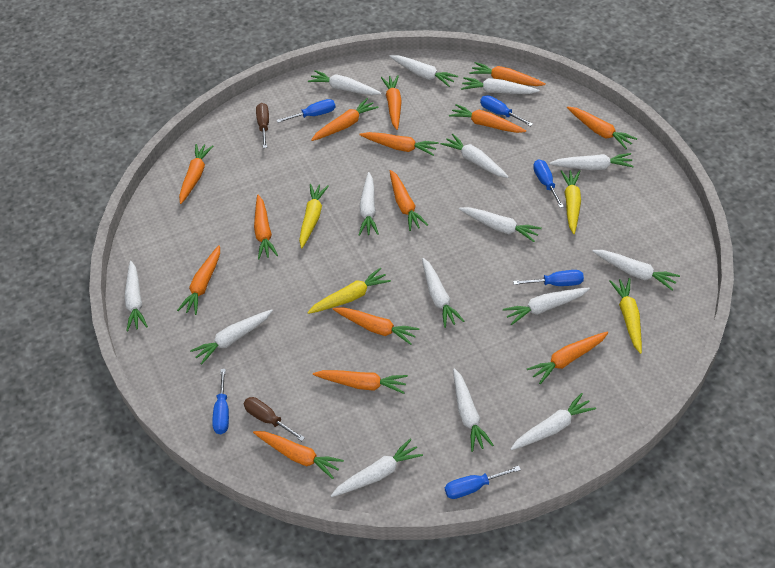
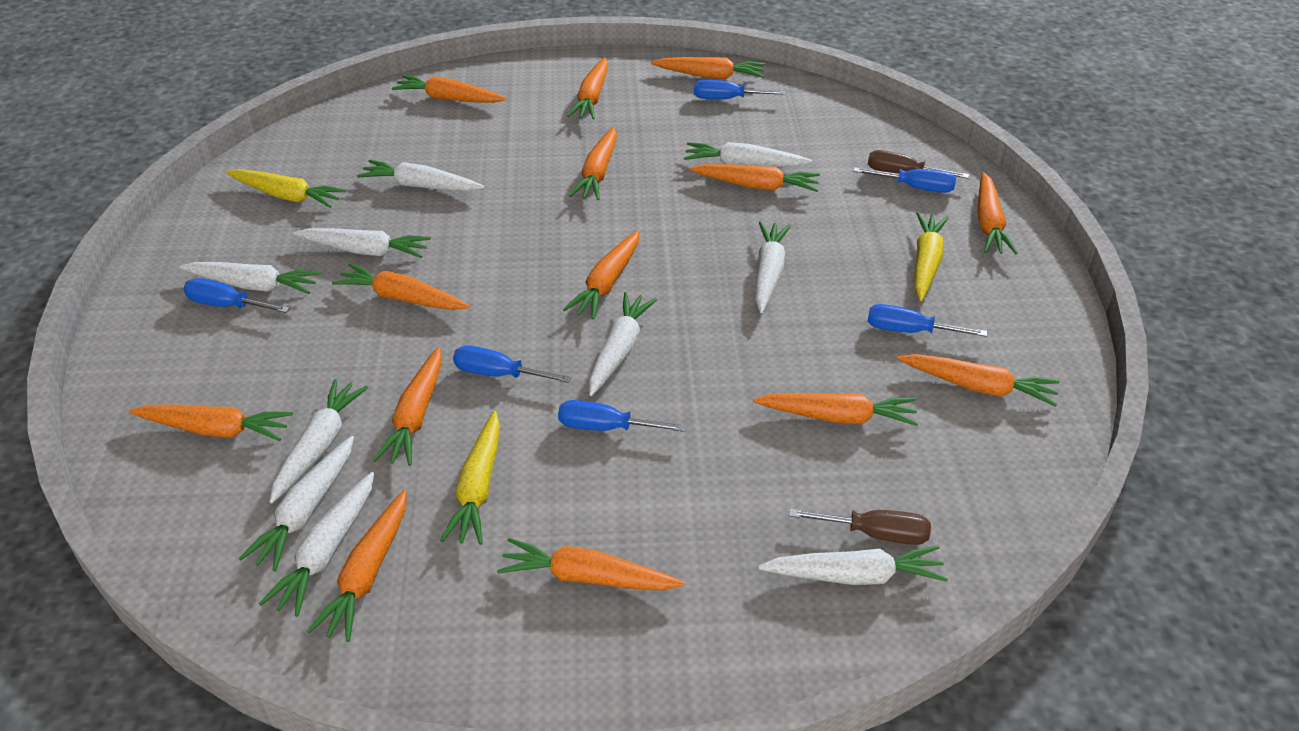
white carrot: 15 -> 10
yellow carrot: 4 -> 3

